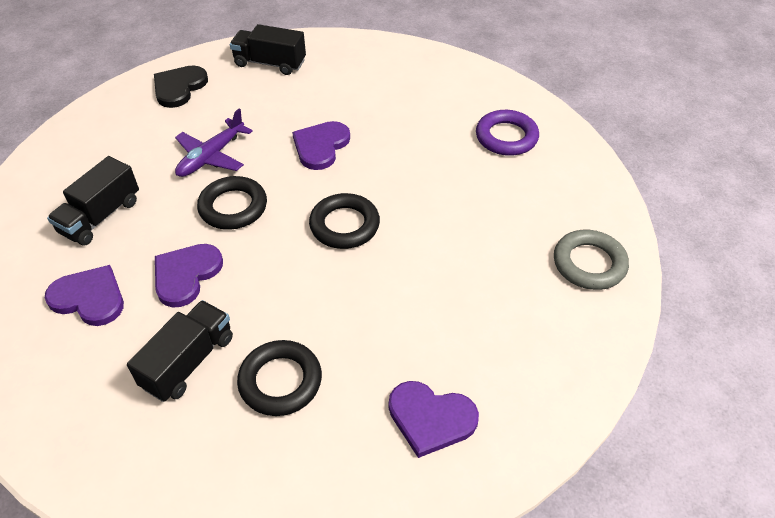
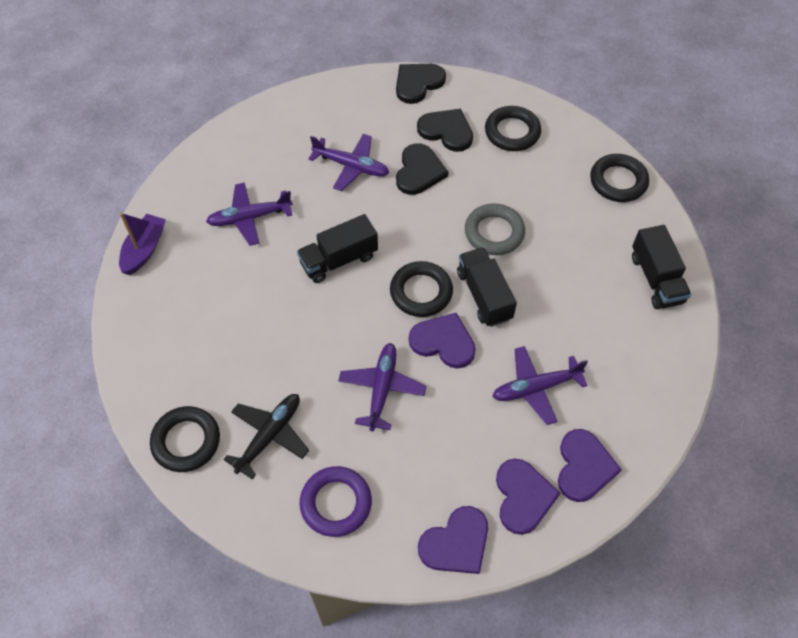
black heart: 1 -> 3
black plane: 0 -> 1
black ring: 3 -> 4
purple boat: 0 -> 1
purple plane: 1 -> 4

